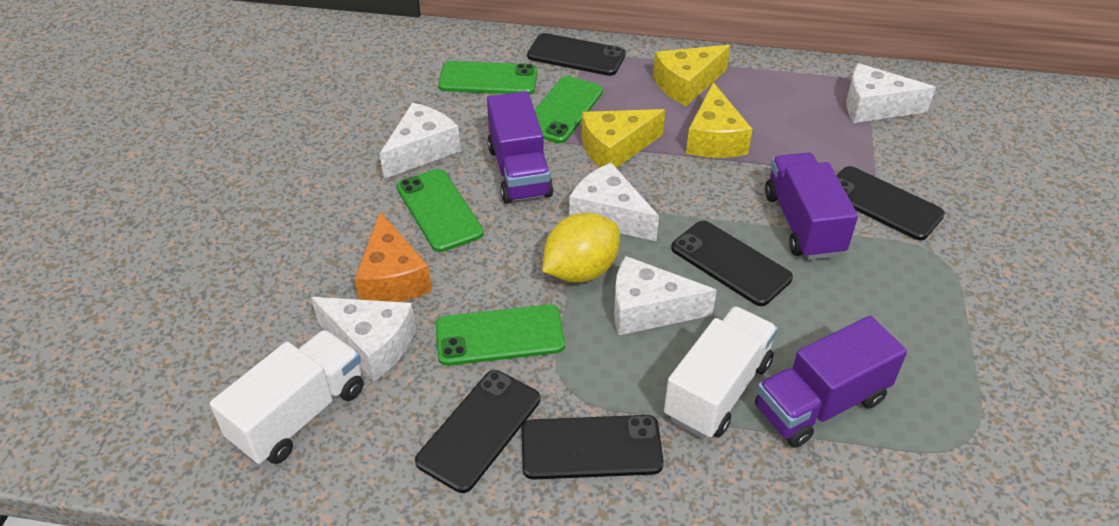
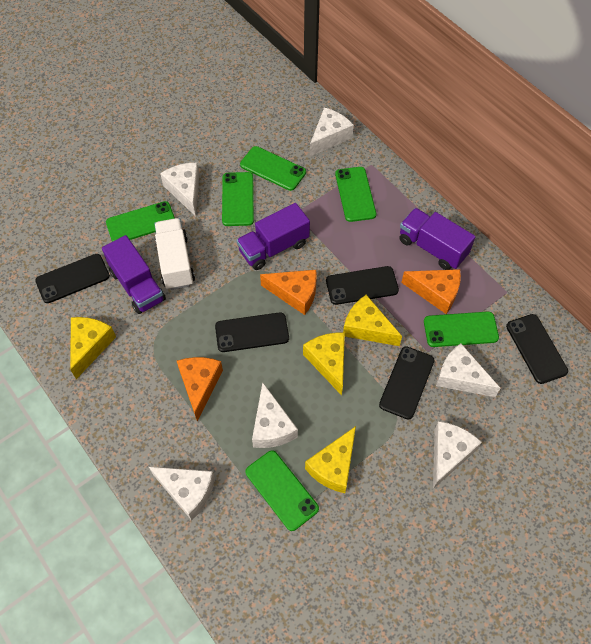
green phone: 4 -> 6
orange cheese: 1 -> 3
white cheese: 5 -> 6
white truck: 2 -> 1
yellow cheese: 3 -> 4
yellow lemon: 1 -> 0

